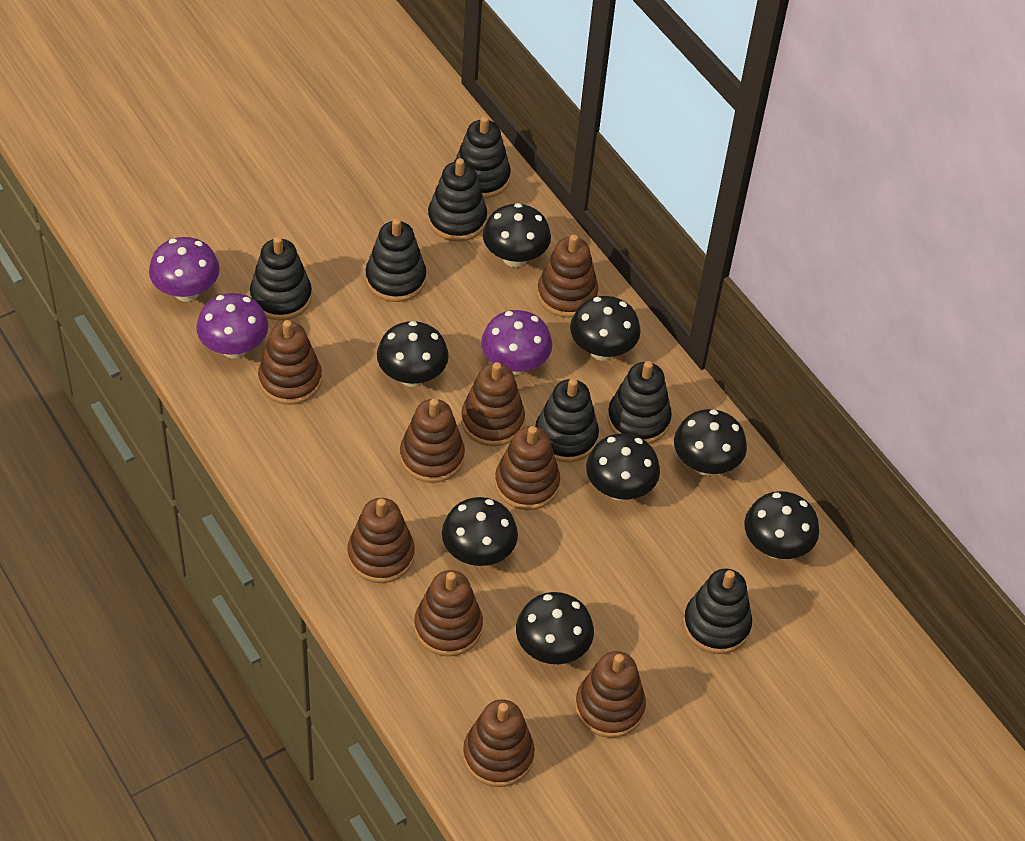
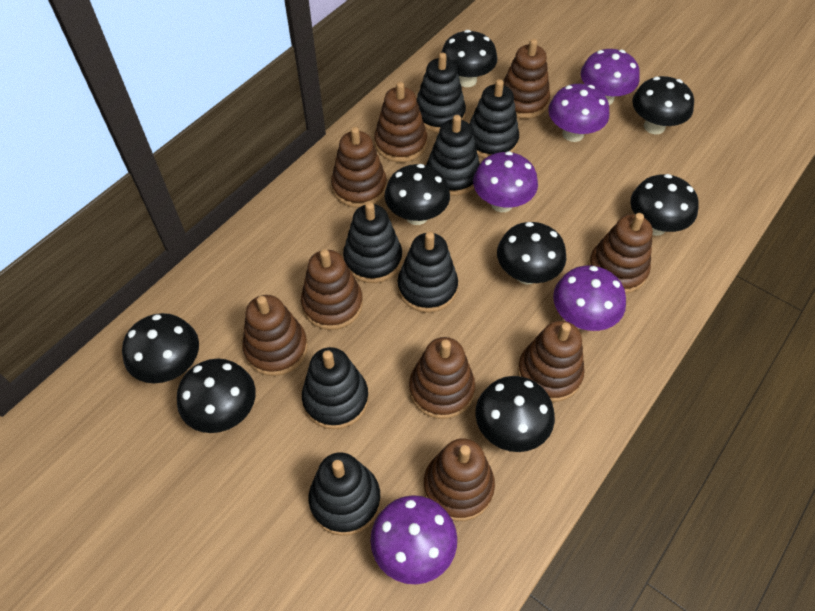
purple mushroom: 3 -> 5

